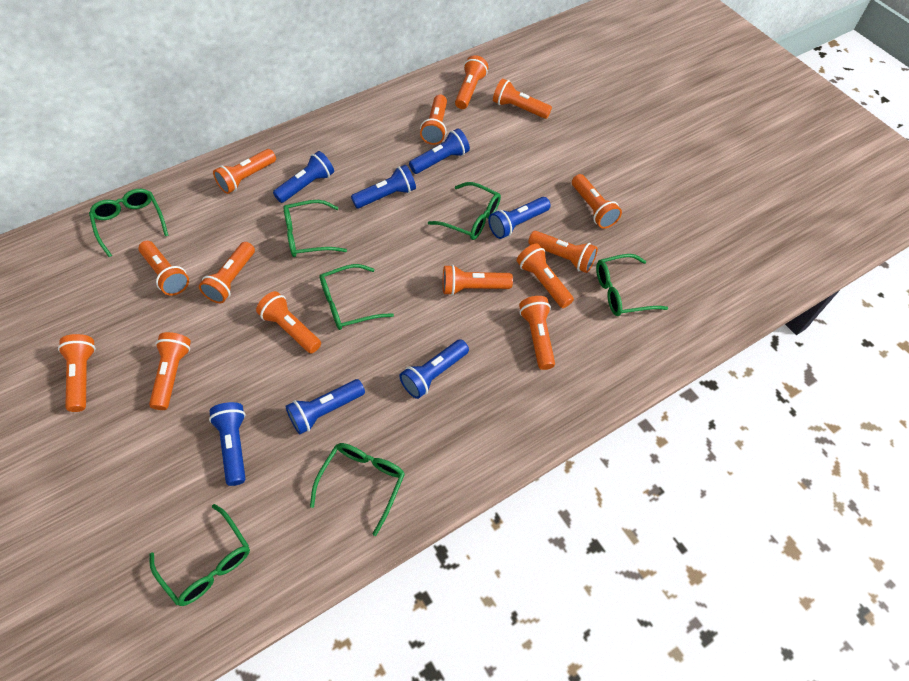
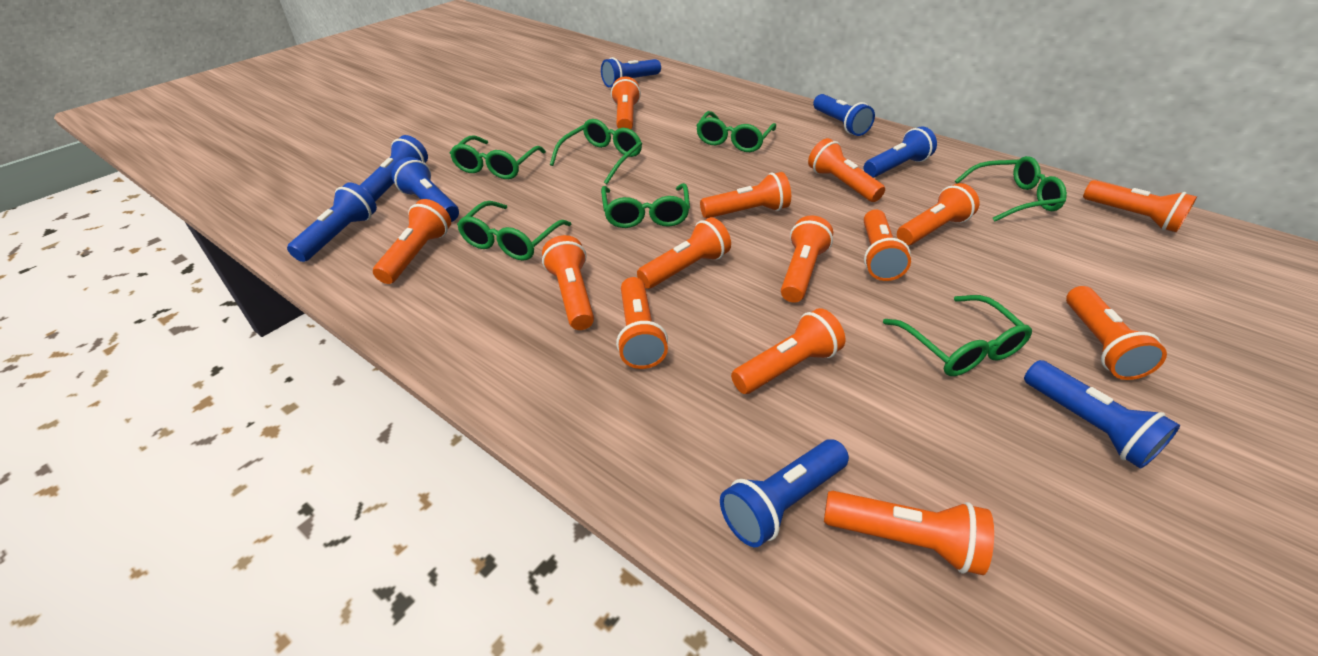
blue flashlight: 7 -> 8

